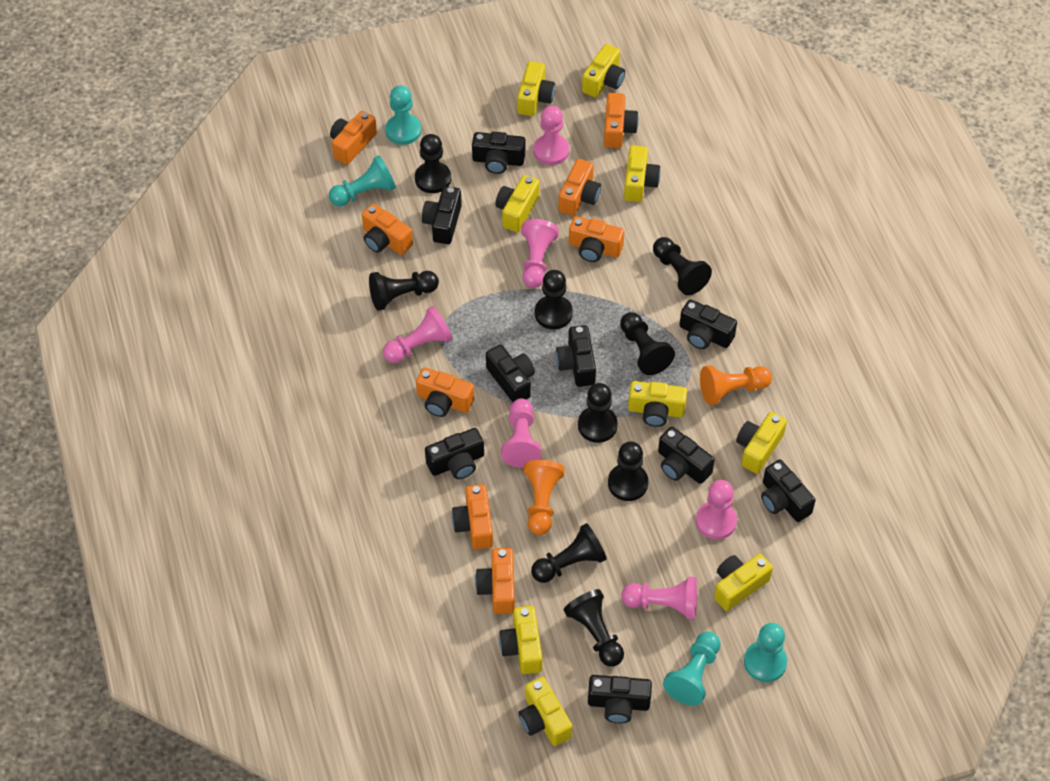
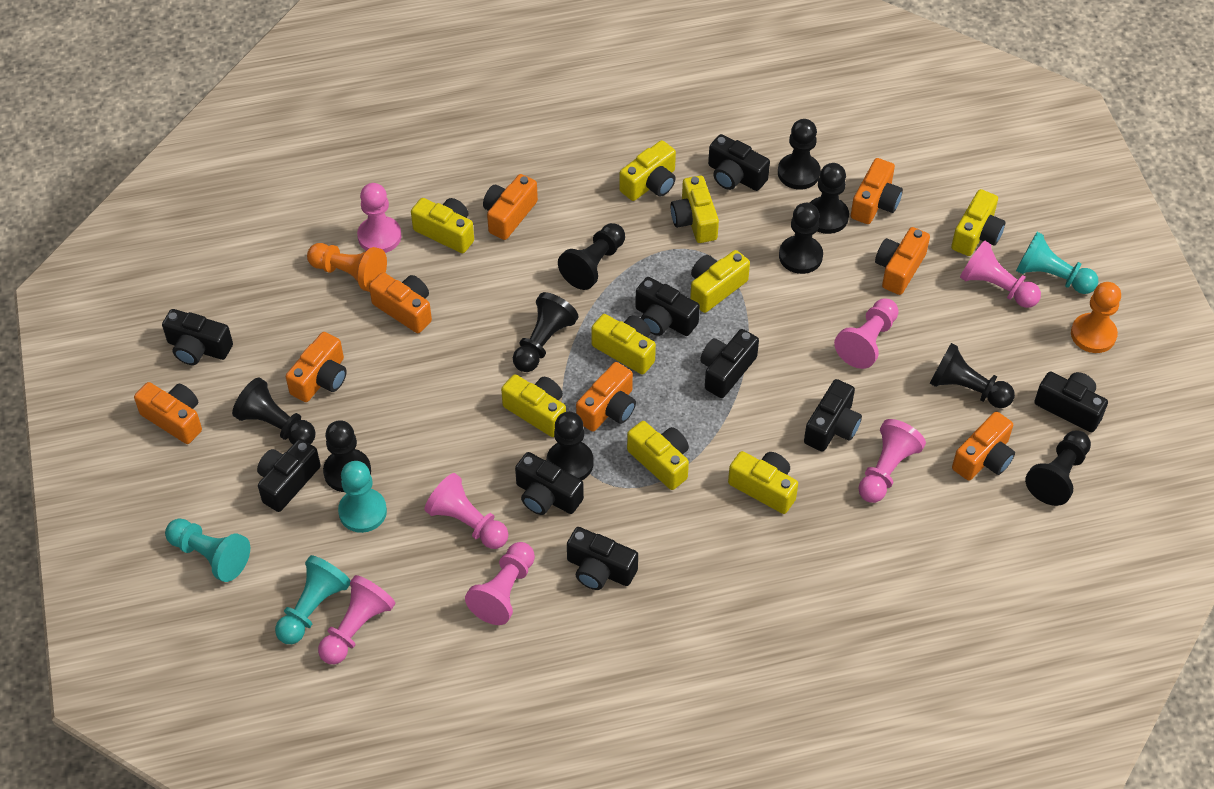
black pawn: 9 -> 10
pink pawn: 6 -> 7

